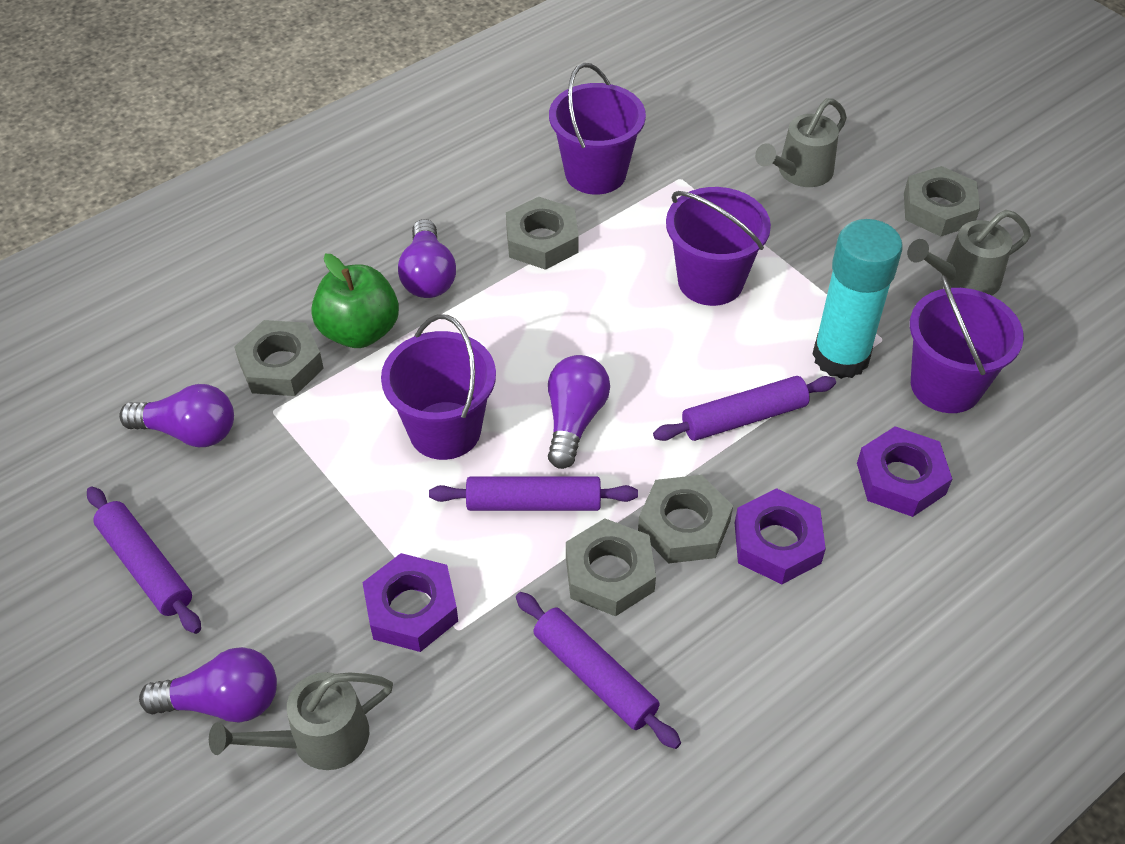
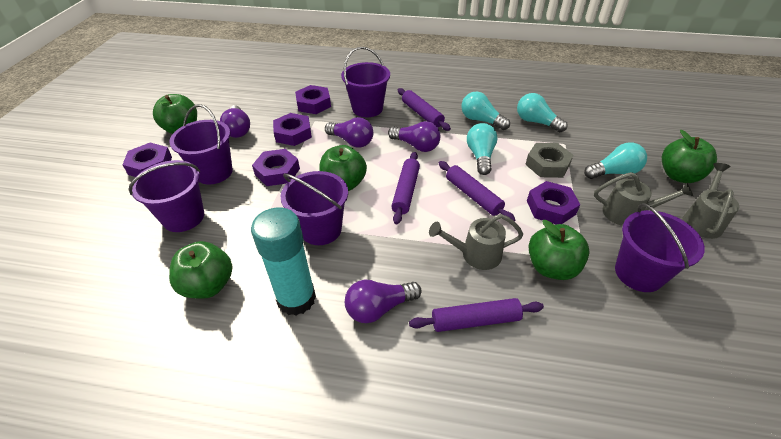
green apple: 1 -> 5
grey nut: 5 -> 1
purple bucket: 4 -> 5
purple nut: 3 -> 5
turquoise light bulb: 0 -> 4

